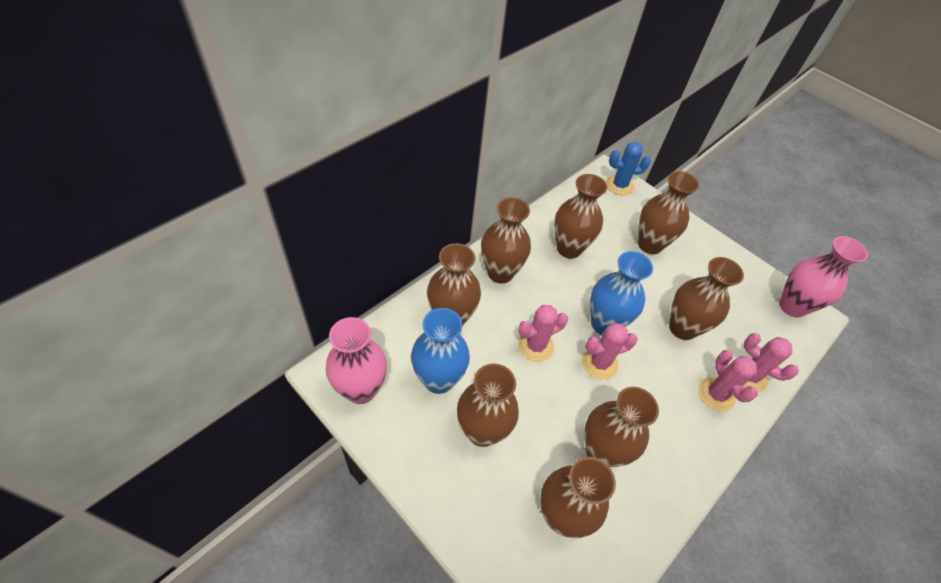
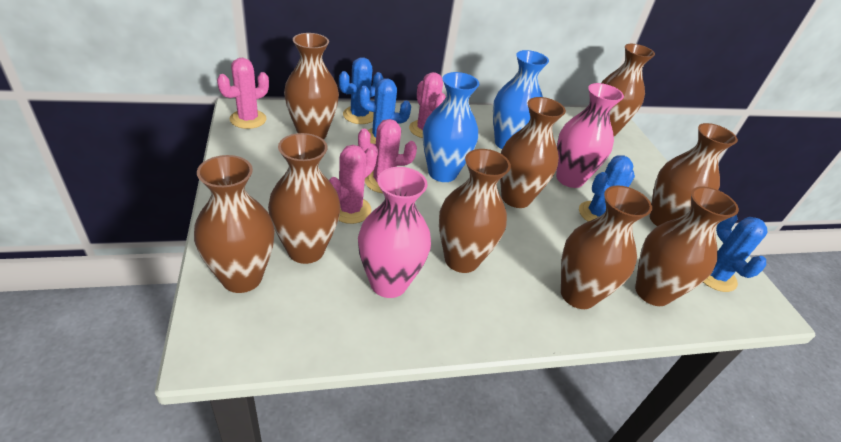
blue cactus: 1 -> 4
brown vase: 8 -> 9

